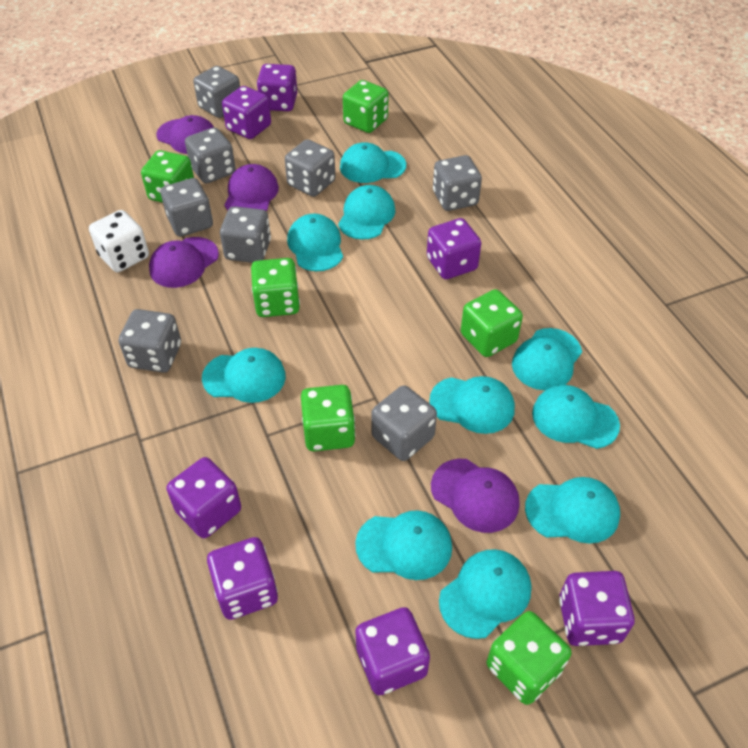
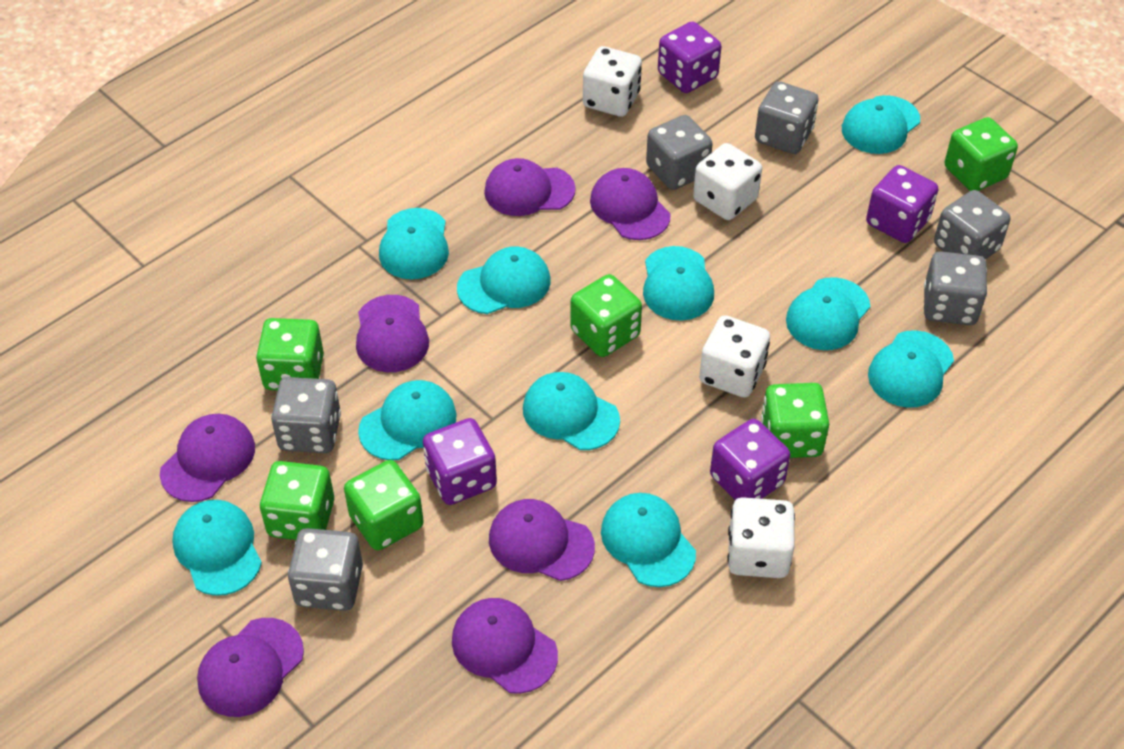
grey dice: 8 -> 6
purple cap: 4 -> 7
purple dice: 7 -> 4
white dice: 1 -> 4

